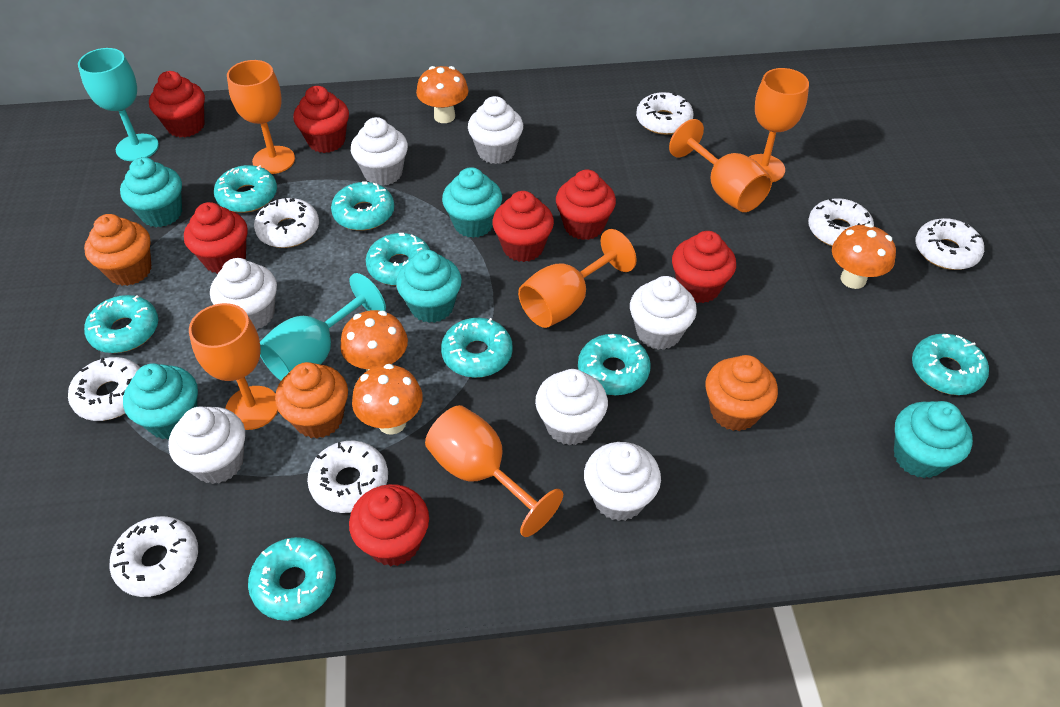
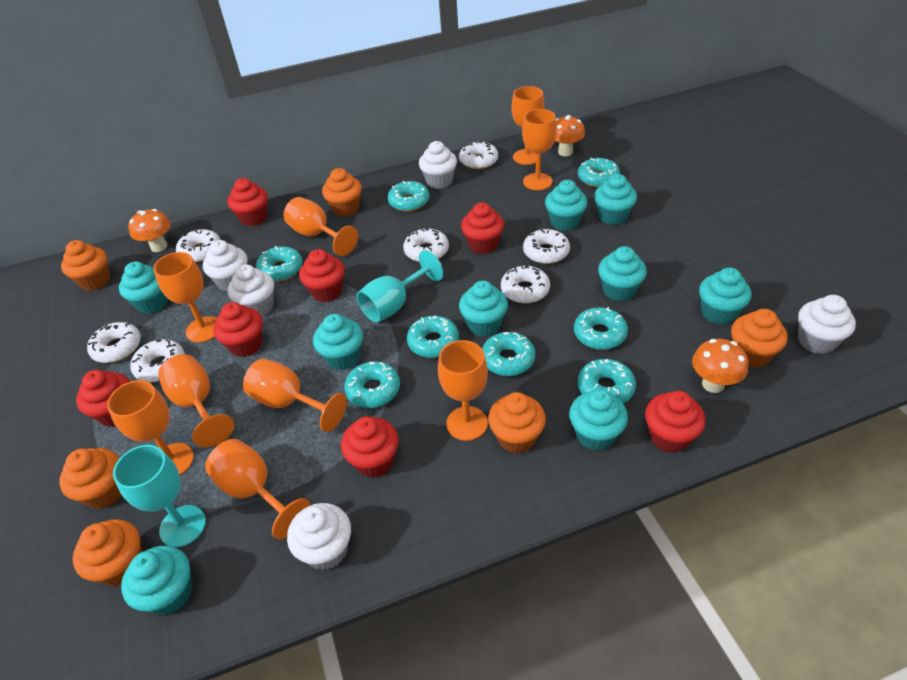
orange cupcake: 3 -> 6
orange goblet: 6 -> 9
orange mushroom: 4 -> 3
turquoise cupcake: 5 -> 9
white cupcake: 7 -> 5

